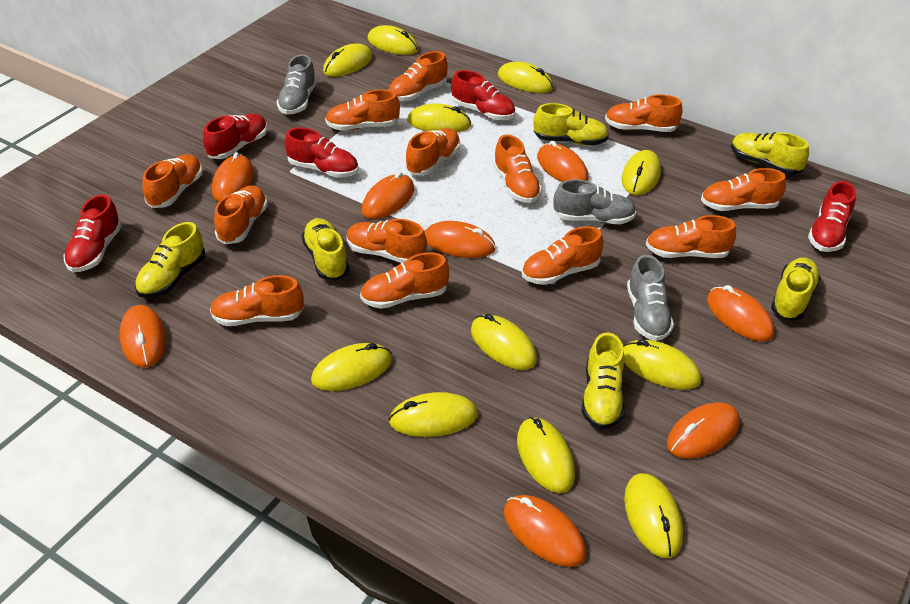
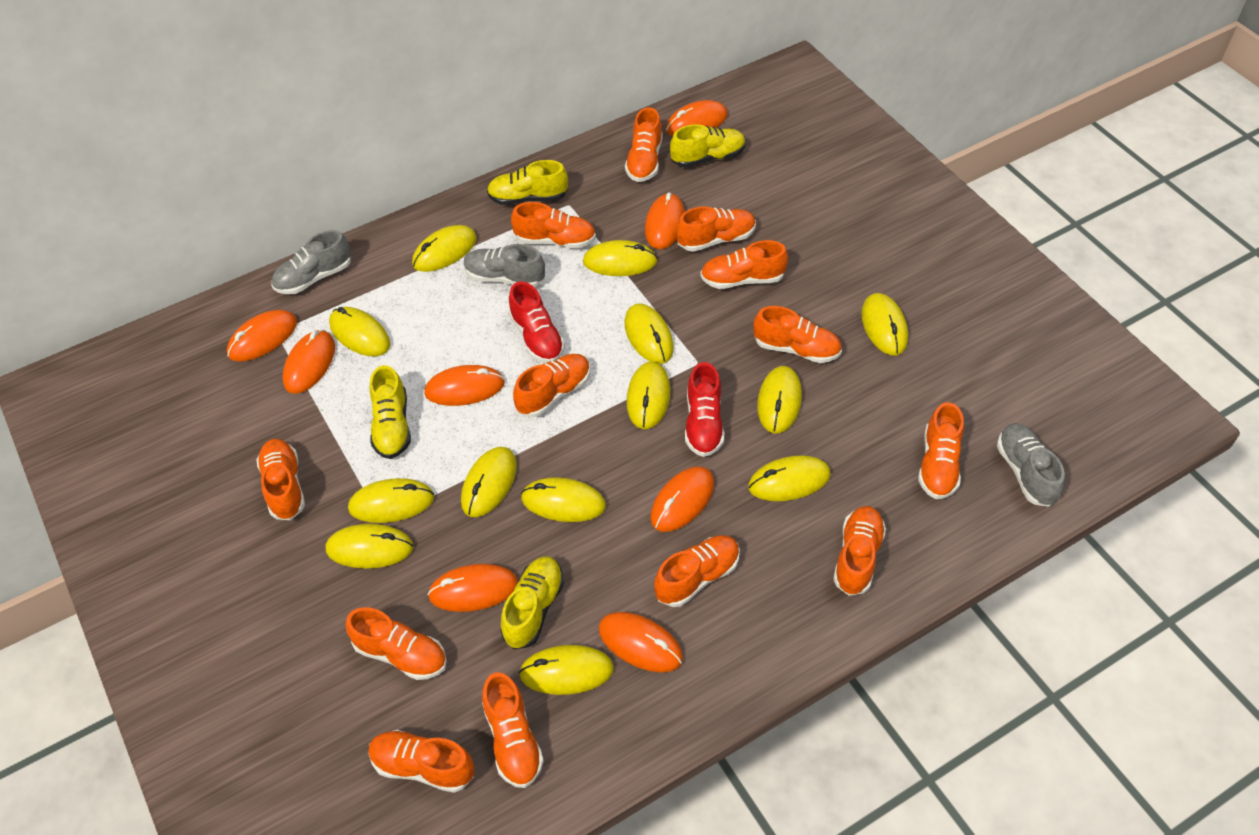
red shoe: 5 -> 2
yellow mouse: 11 -> 13
yellow shoe: 6 -> 4

